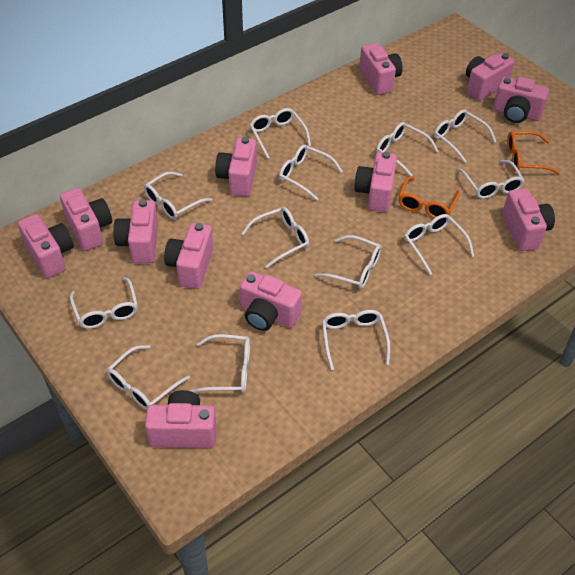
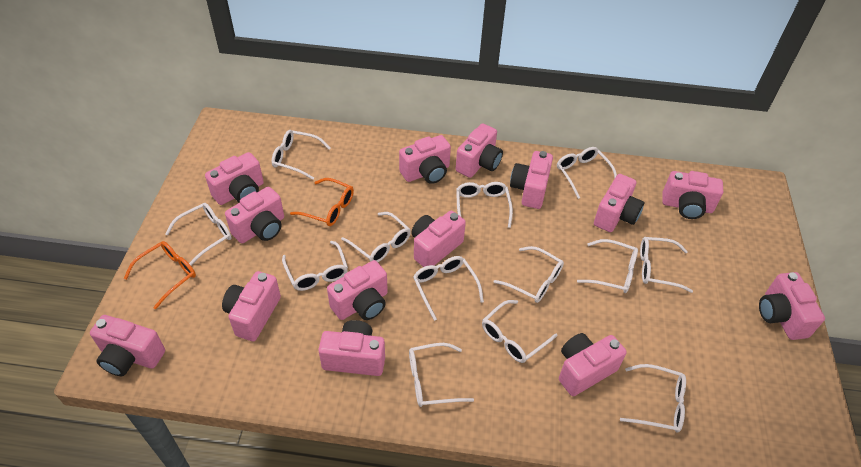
pink camera: 12 -> 14

